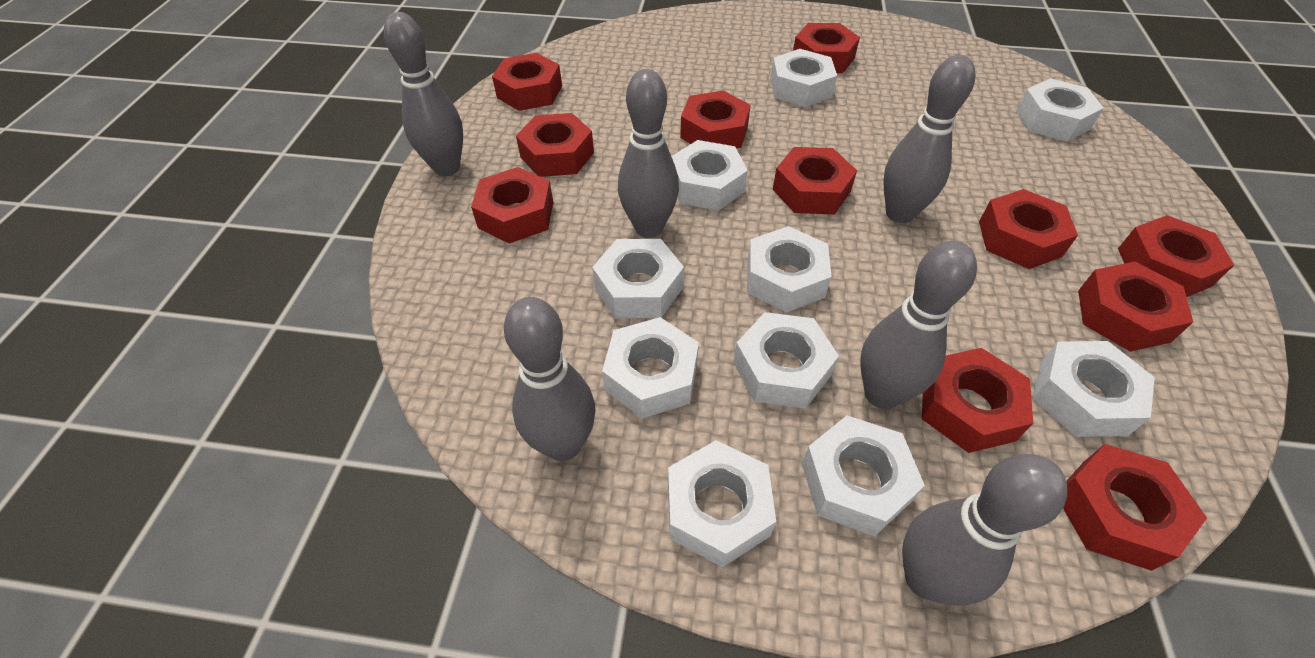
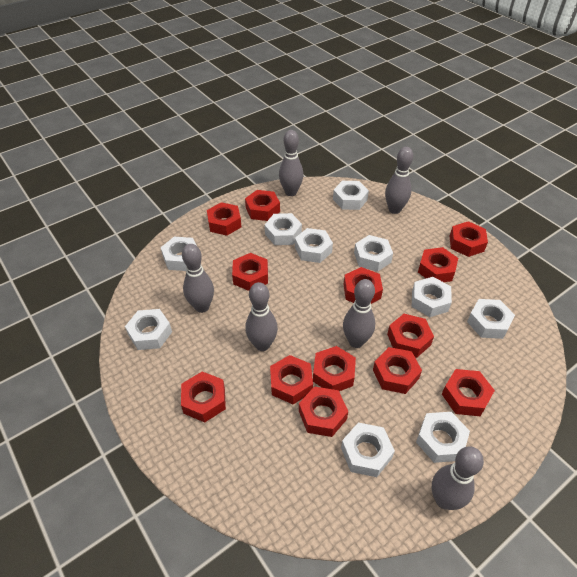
red nut: 11 -> 13

